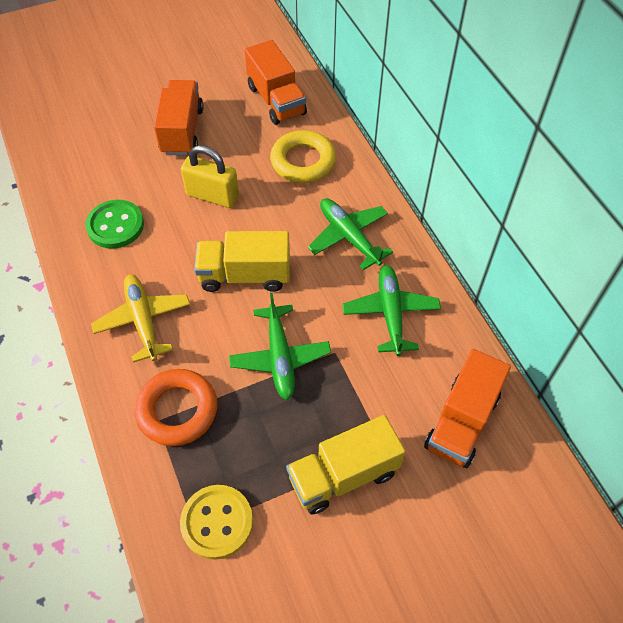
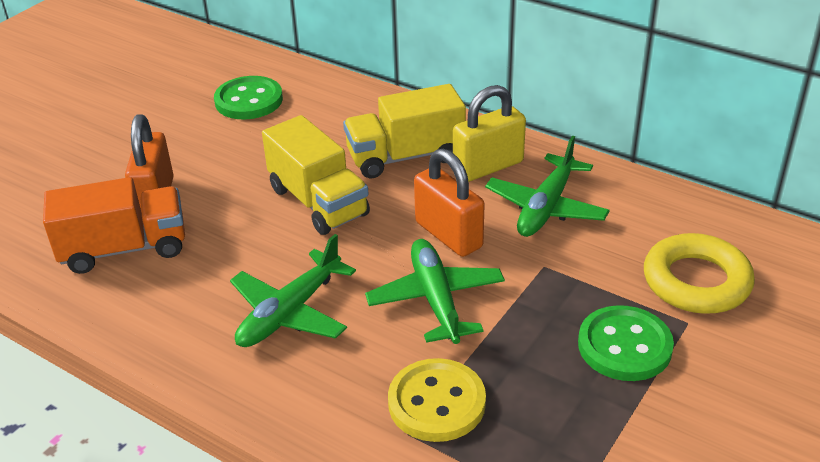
green button: 1 -> 2
orange padlock: 0 -> 2
orange ring: 1 -> 0
orange truck: 3 -> 1
yellow plane: 1 -> 0

